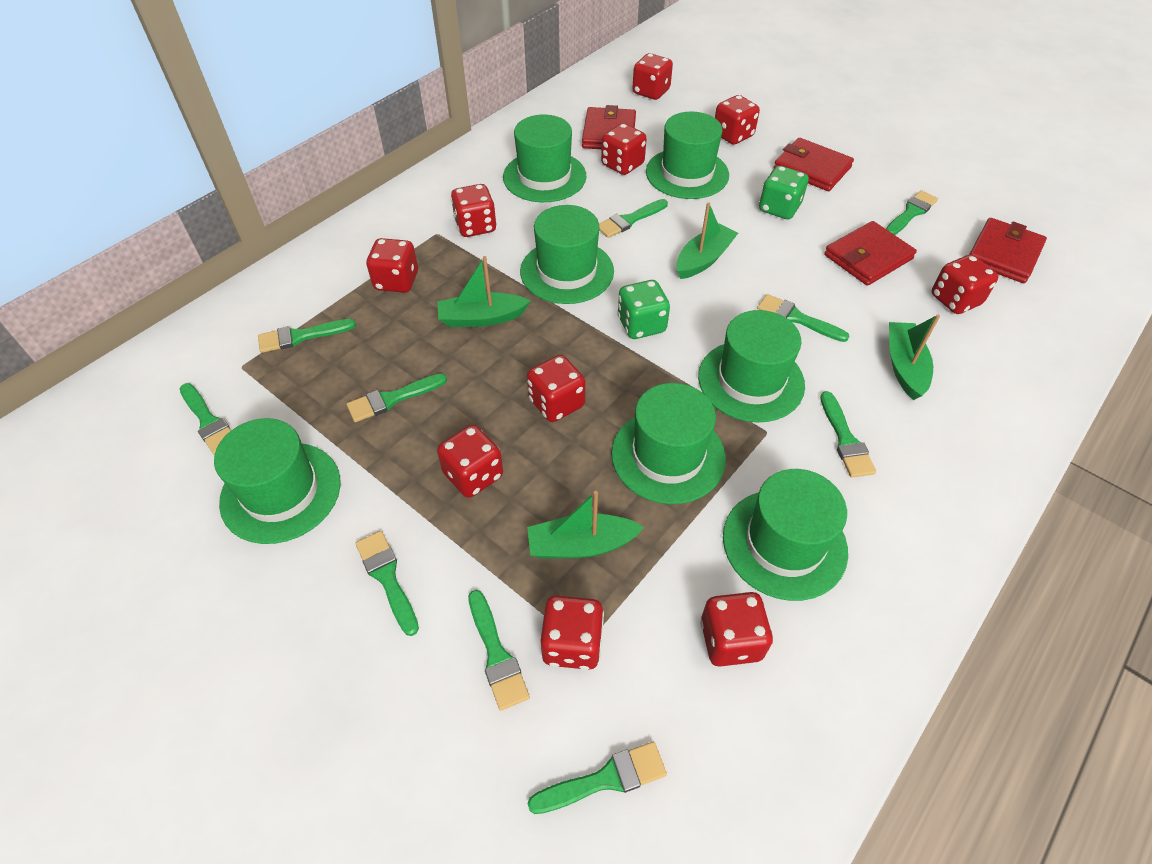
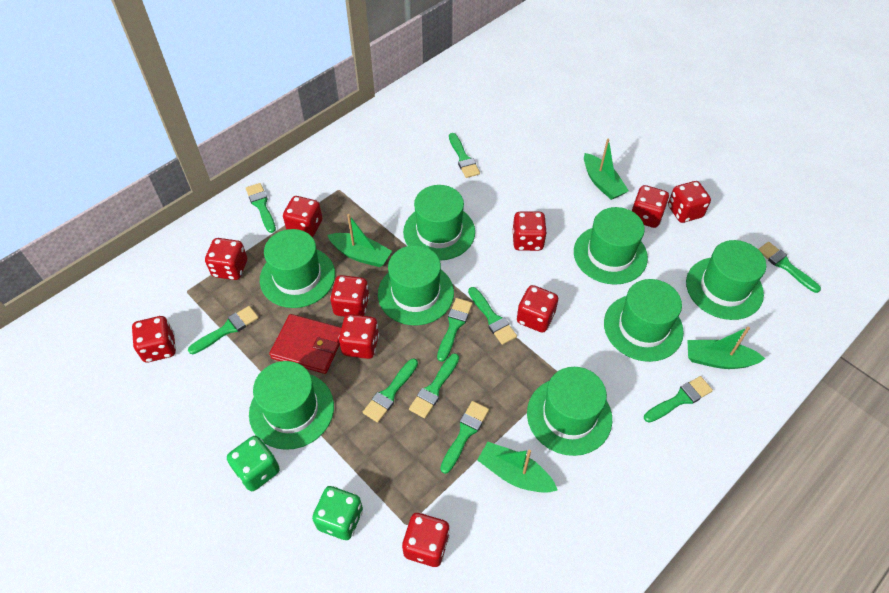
green hat: 7 -> 8
red wallet: 4 -> 1

